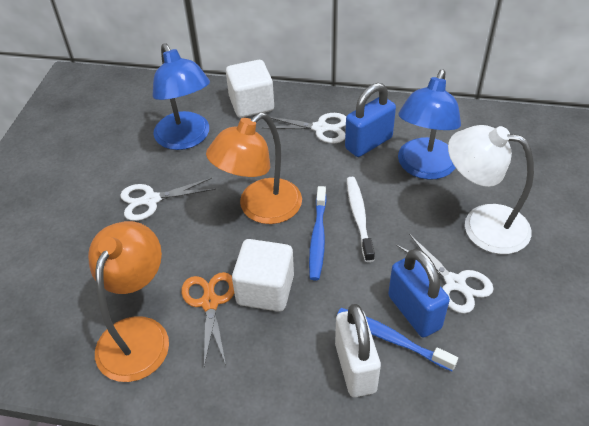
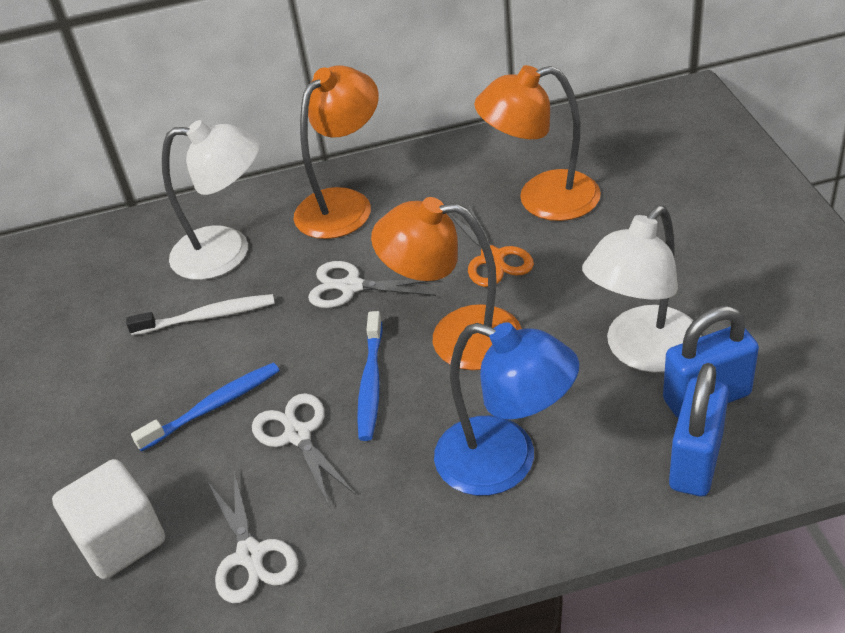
blue lamp: 2 -> 1
orange lamp: 2 -> 3
white cube: 2 -> 1
white lamp: 1 -> 2
white padlock: 1 -> 0

